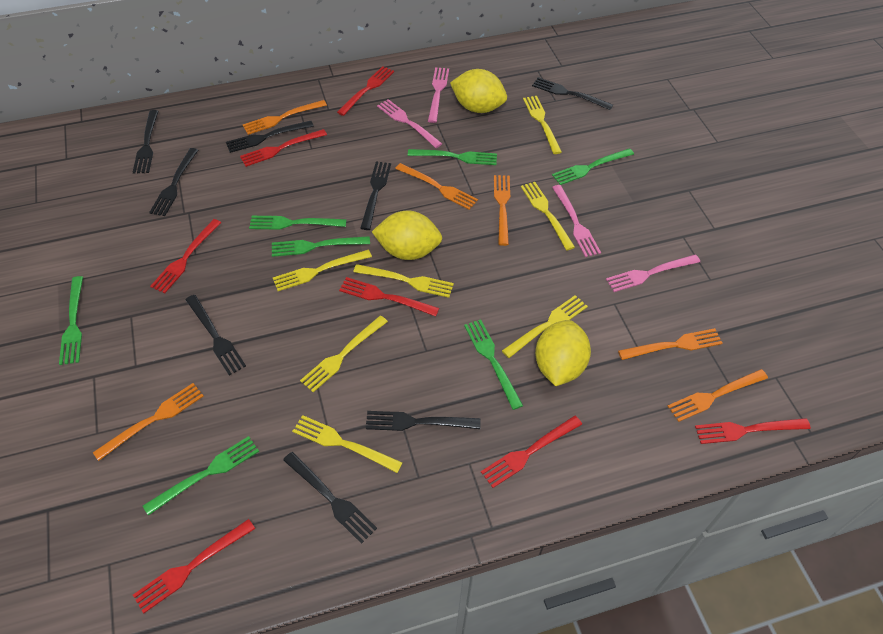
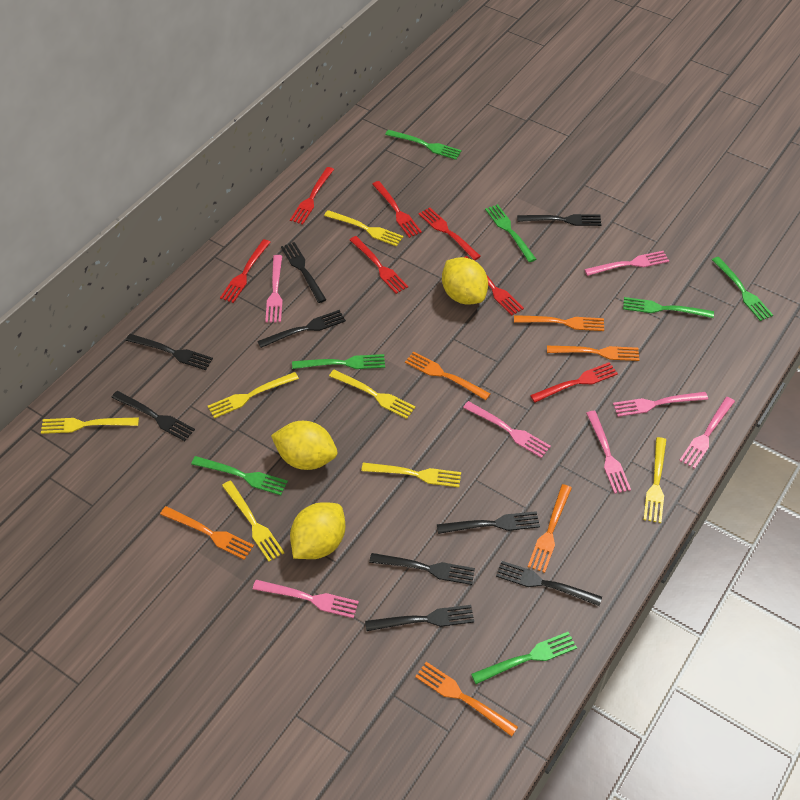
black fork: 8 -> 9
pink fork: 4 -> 7

